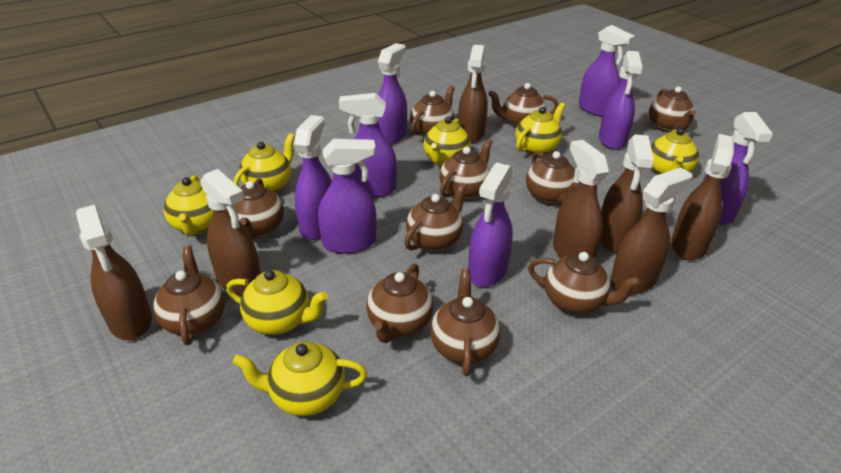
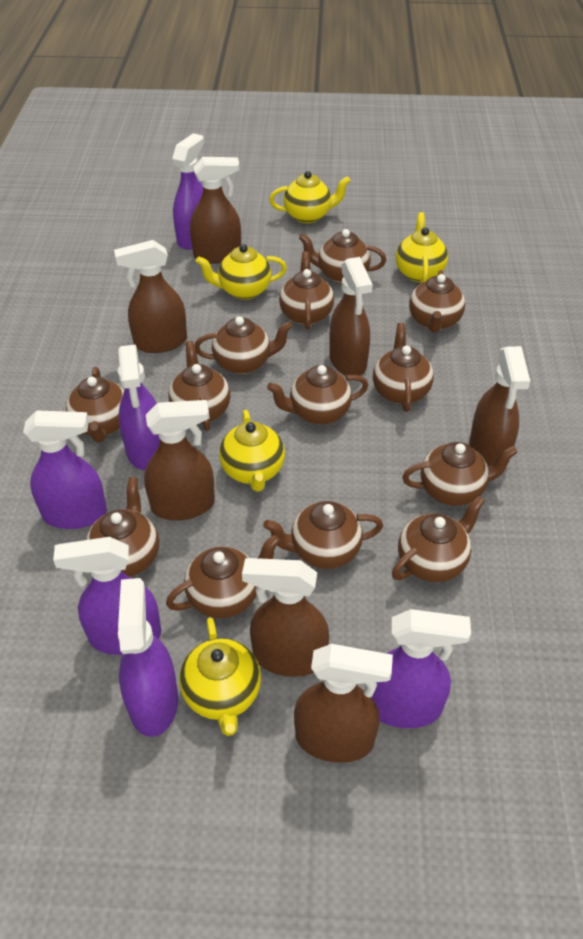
brown teapot: 11 -> 13
purple spray bottle: 8 -> 6
yellow teapot: 7 -> 5

